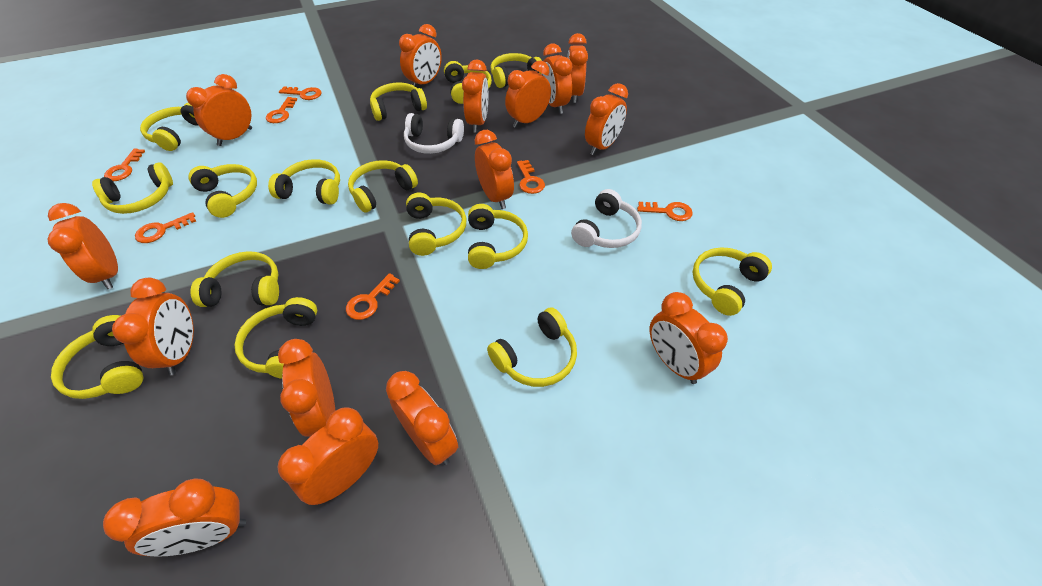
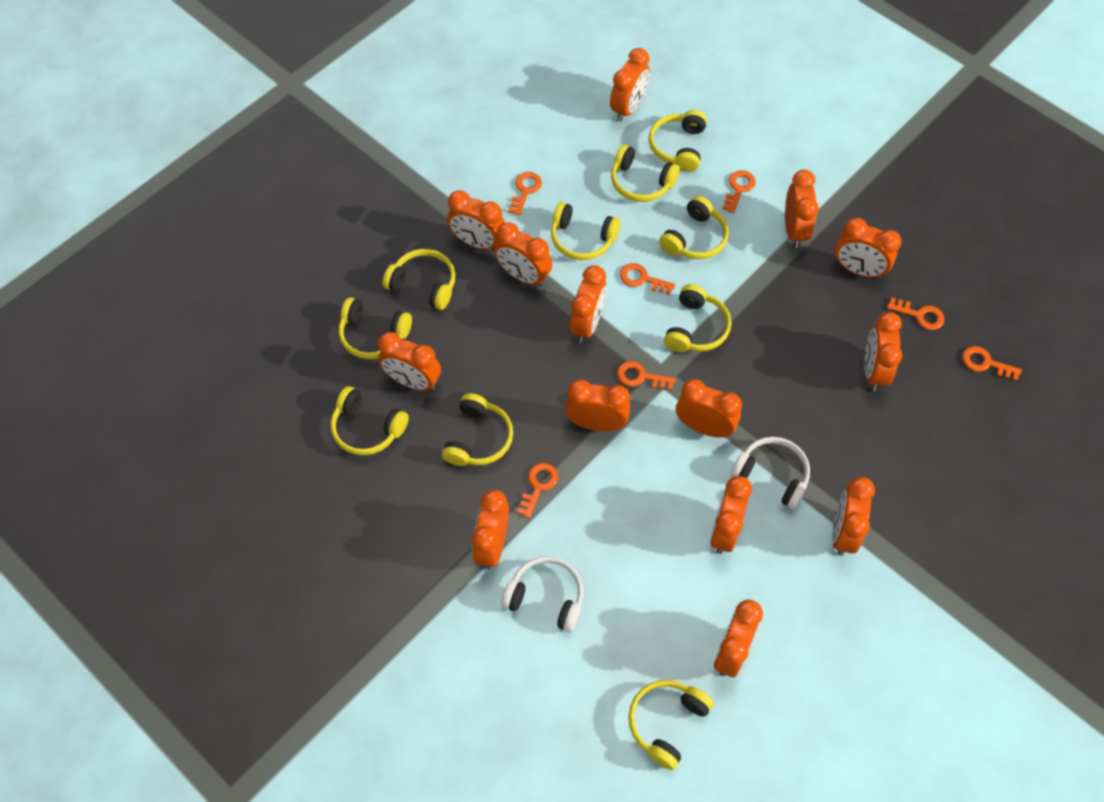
orange clock: 15 -> 14
yellow headphones: 15 -> 10

